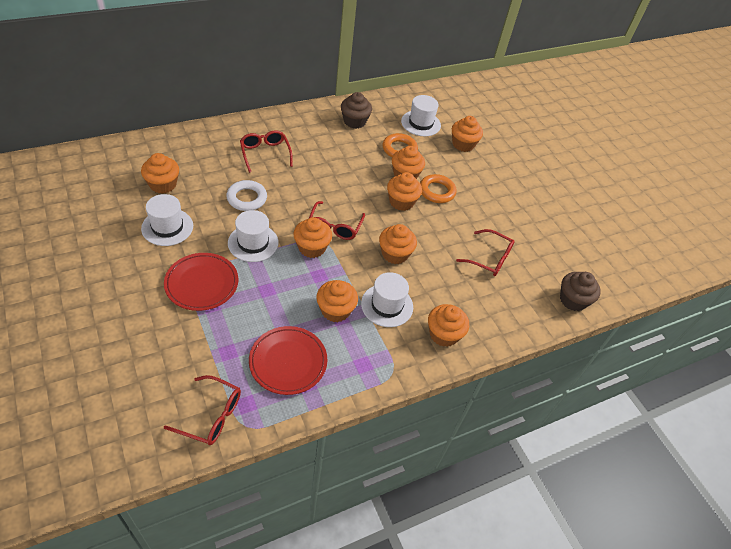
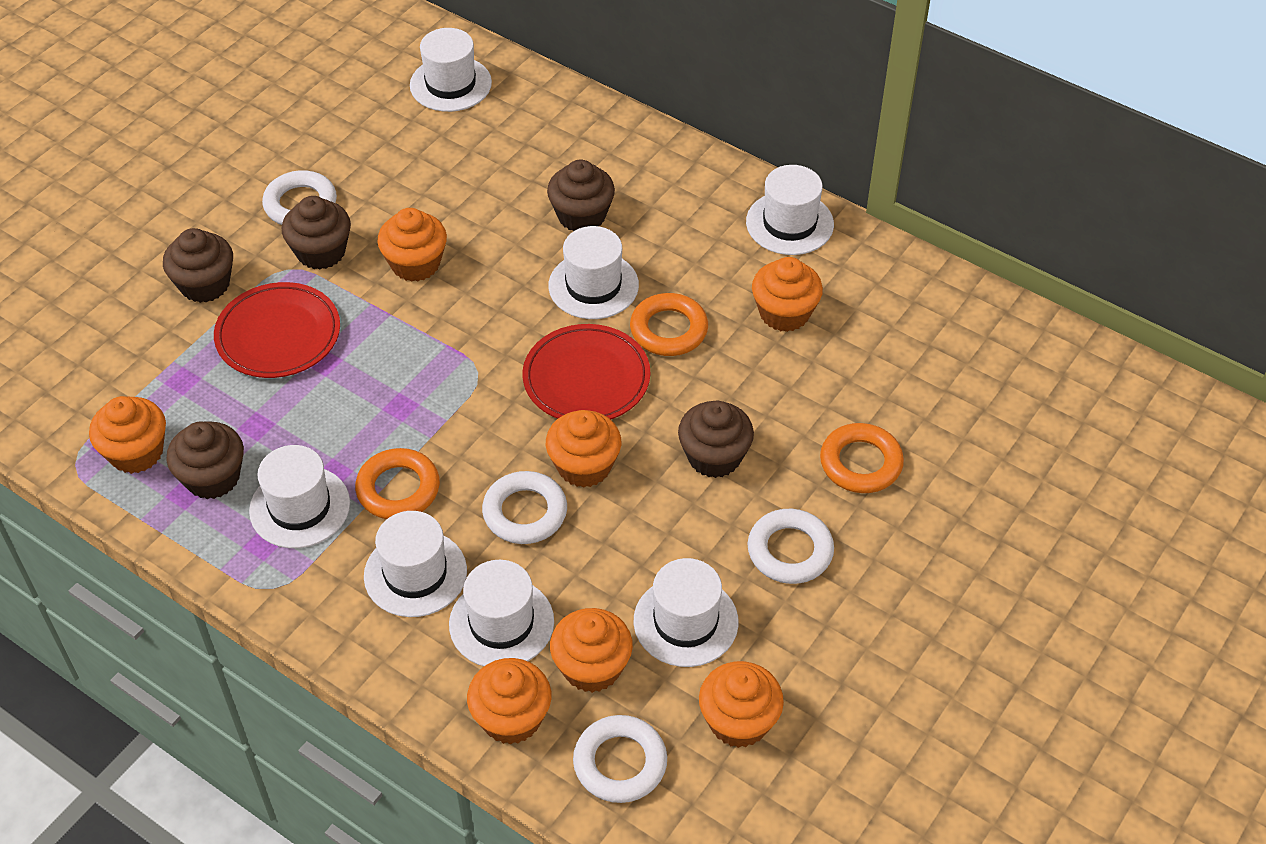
brown cupcake: 2 -> 5
orange cupcake: 8 -> 7
orange ring: 2 -> 3
red glasses: 4 -> 0
white hat: 4 -> 7
white ring: 1 -> 4

